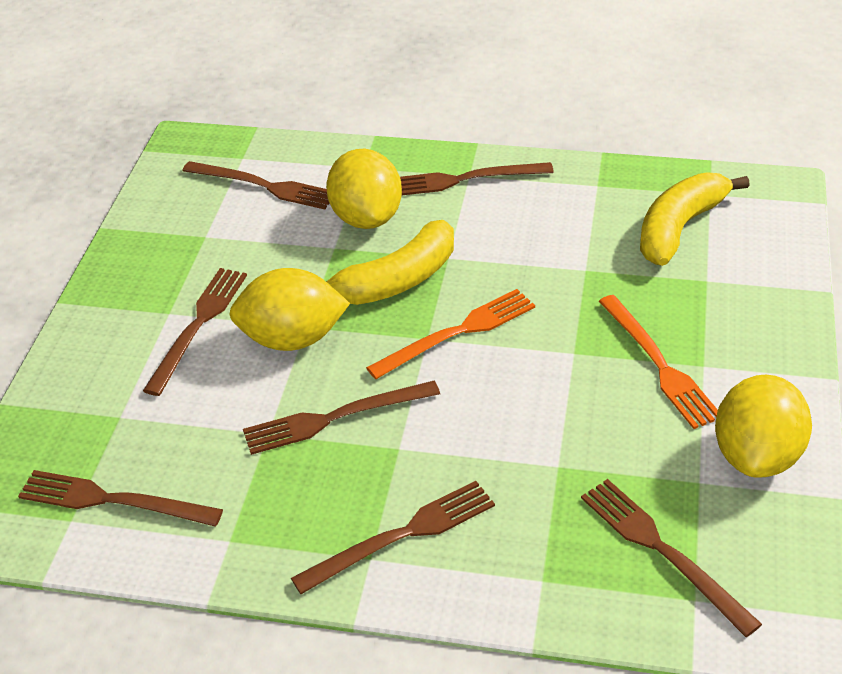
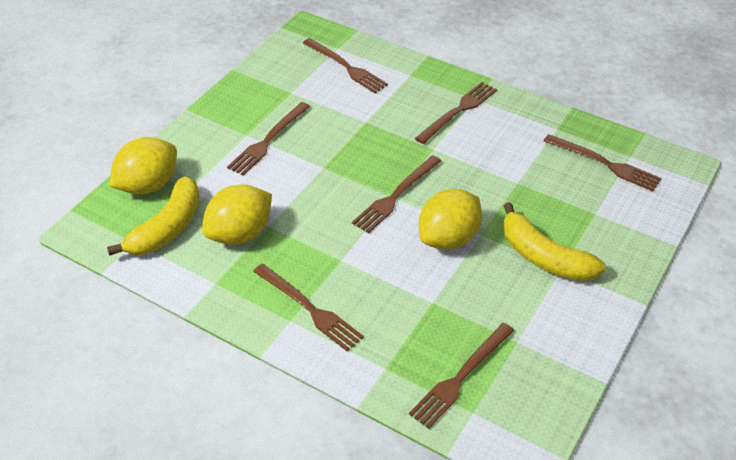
orange fork: 2 -> 0

